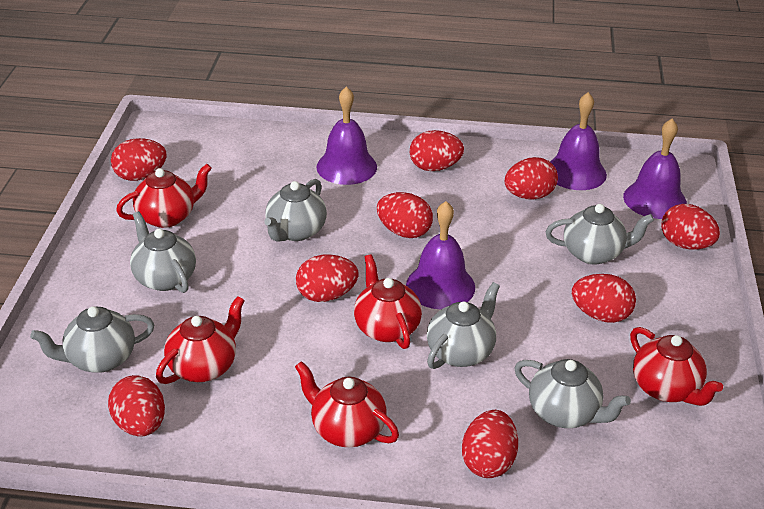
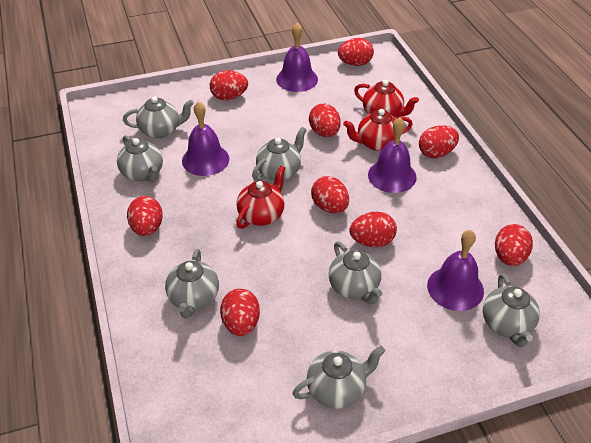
grey teapot: 6 -> 7
red teapot: 5 -> 3

